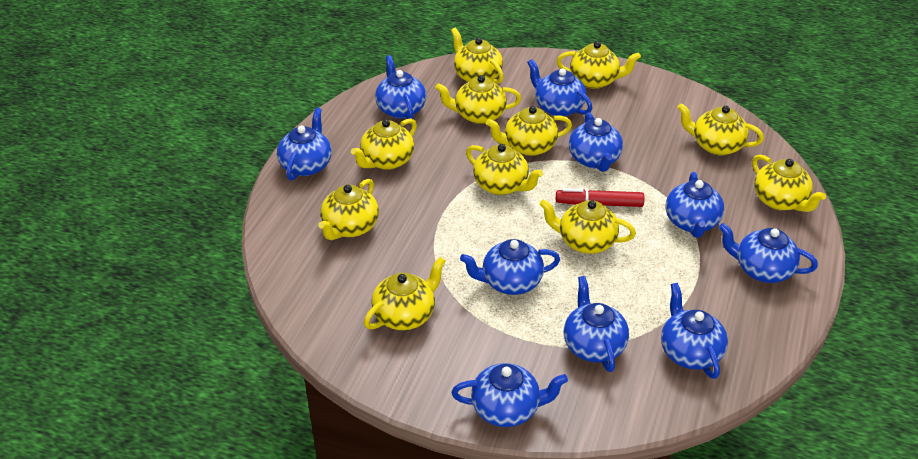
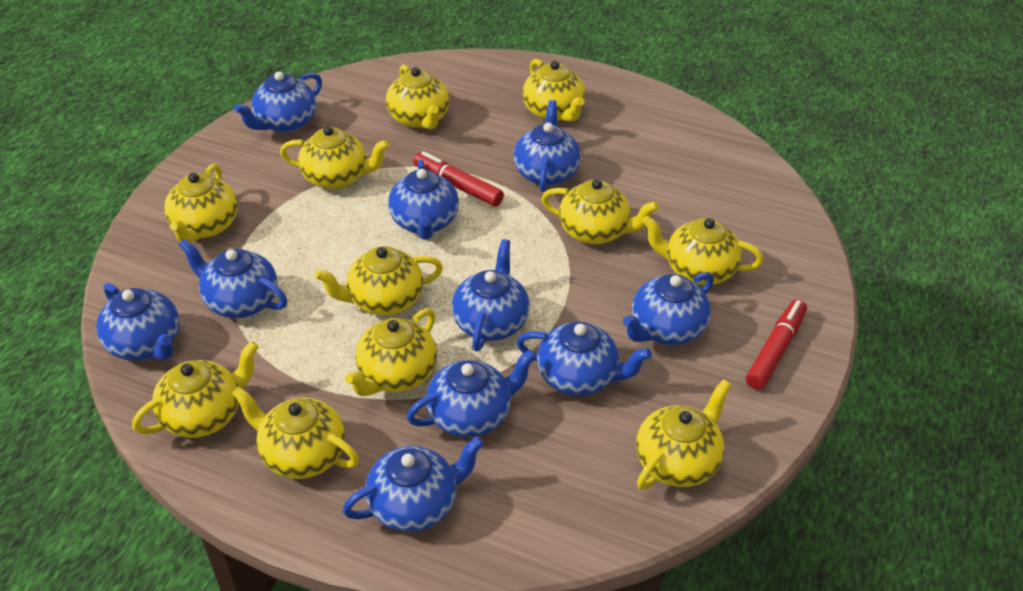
red marker: 1 -> 2

